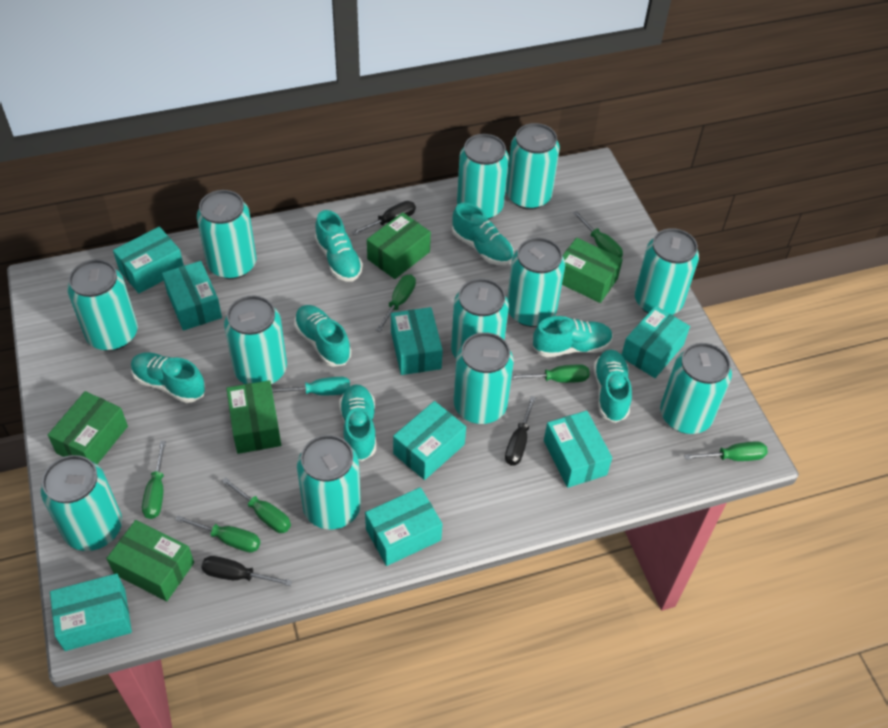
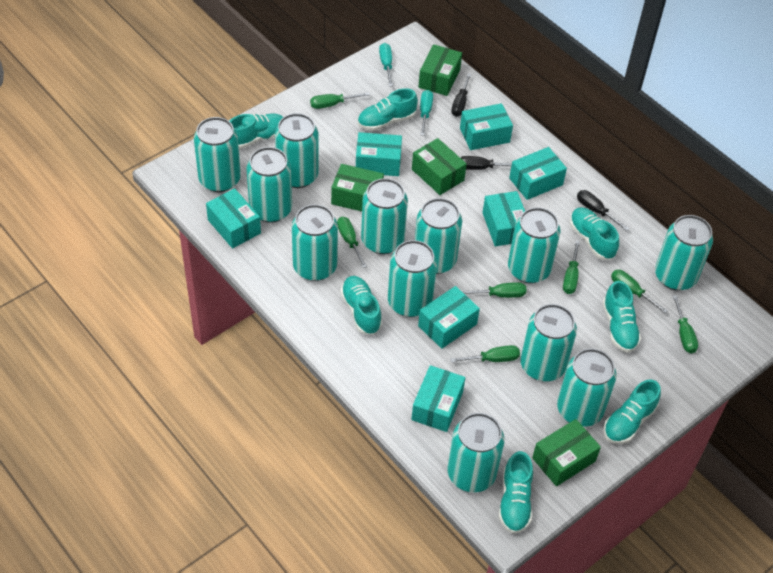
green box: 5 -> 4
turquoise box: 8 -> 7
turquoise screwdriver: 1 -> 2

